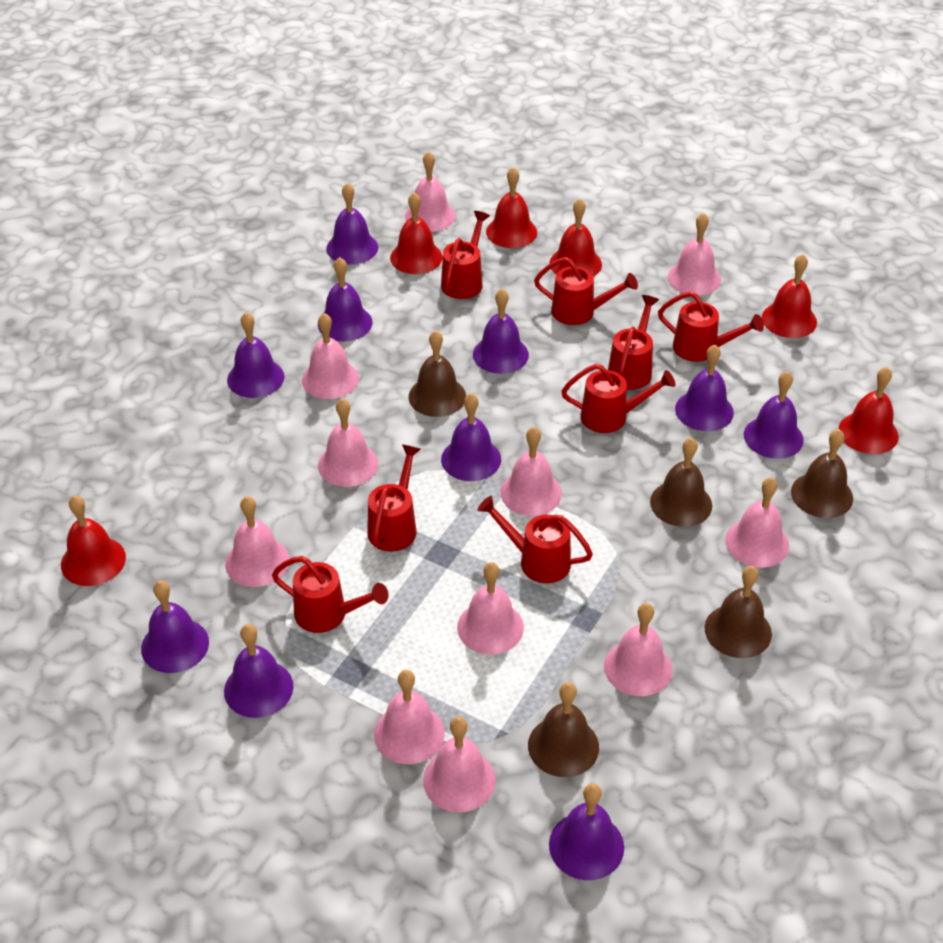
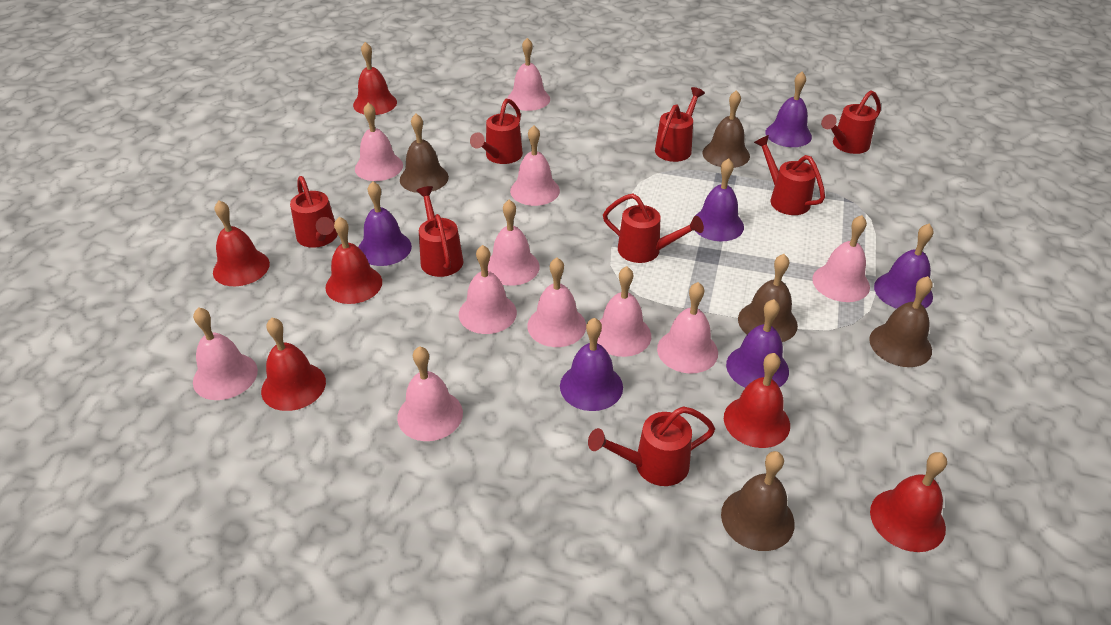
purple bell: 10 -> 6

